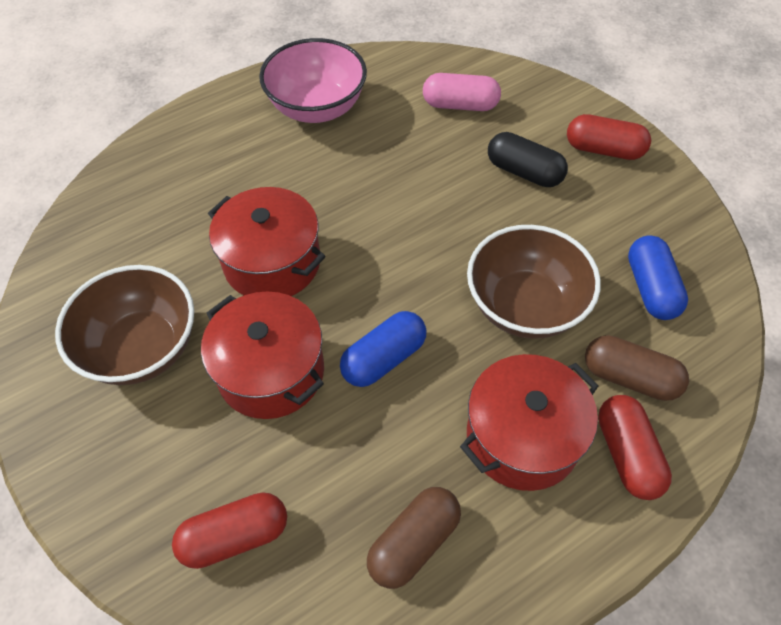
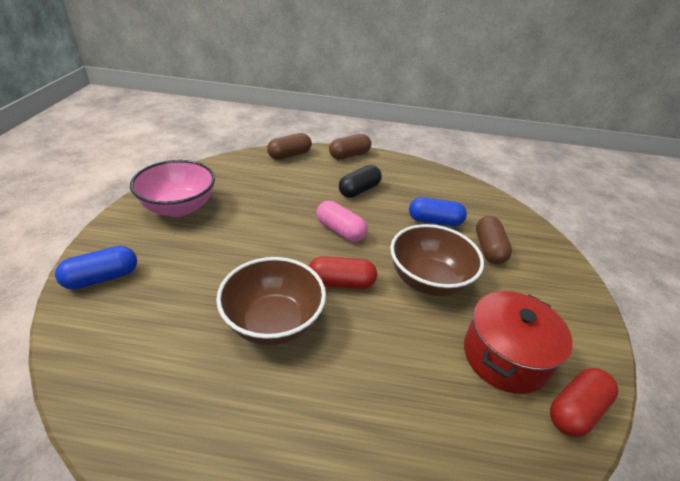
brown capsule: 2 -> 3
red capsule: 3 -> 2
red pot: 3 -> 1

